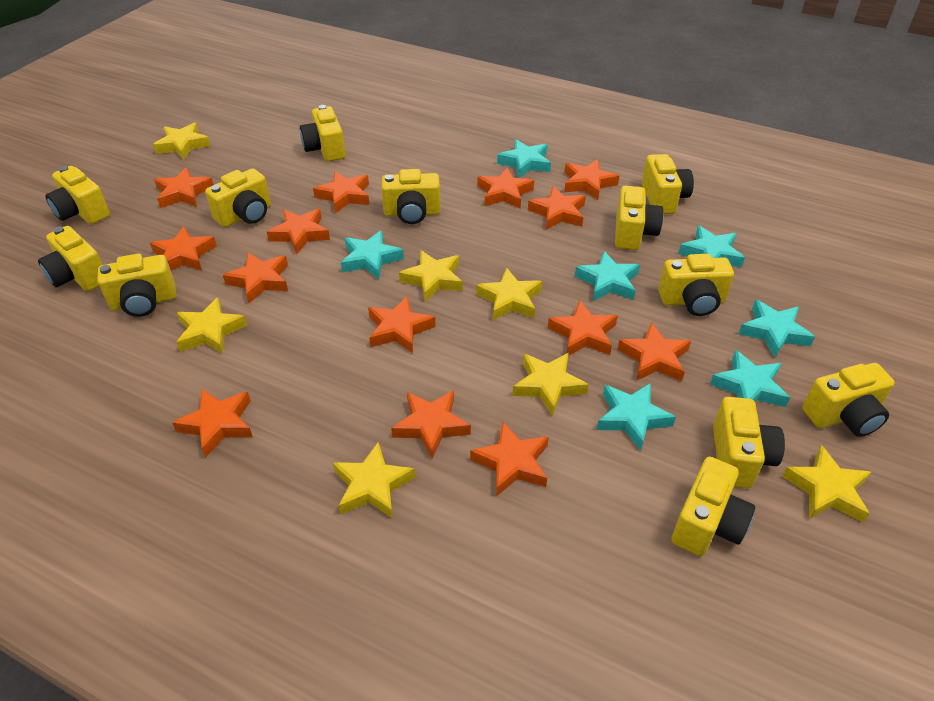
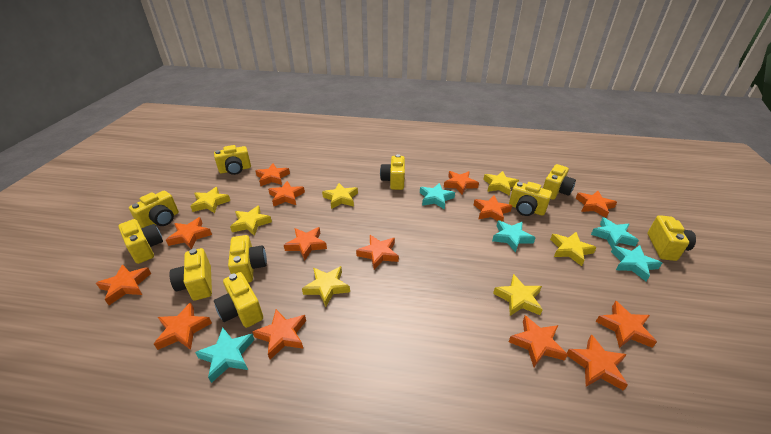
turquoise star: 7 -> 5
yellow camera: 12 -> 10

